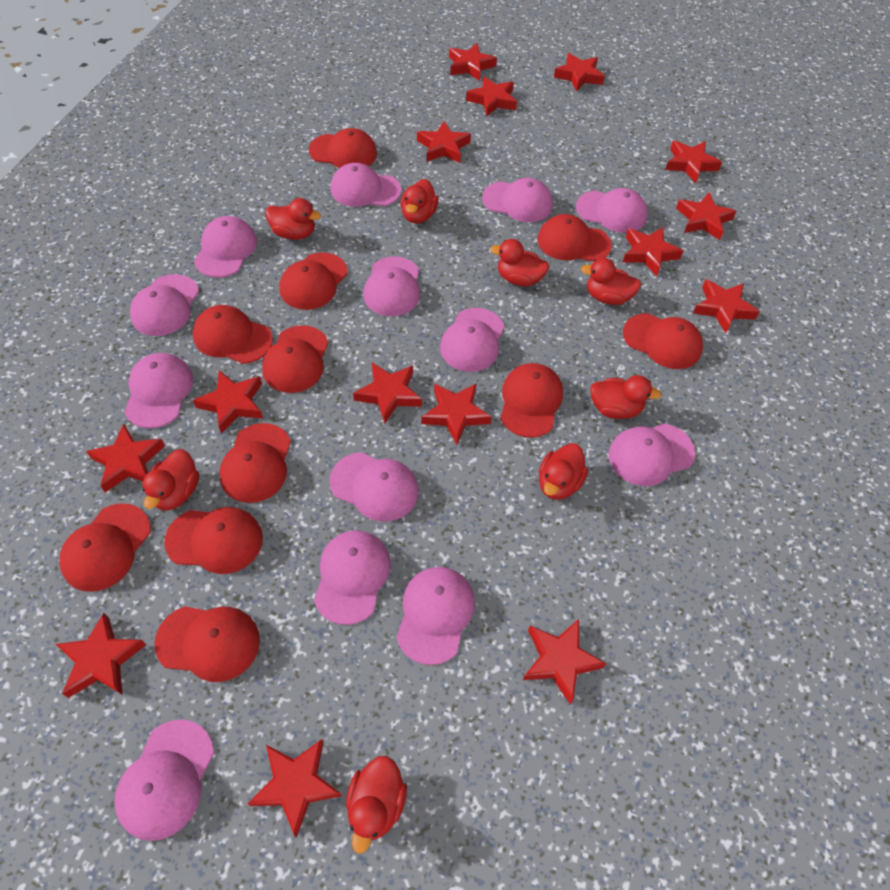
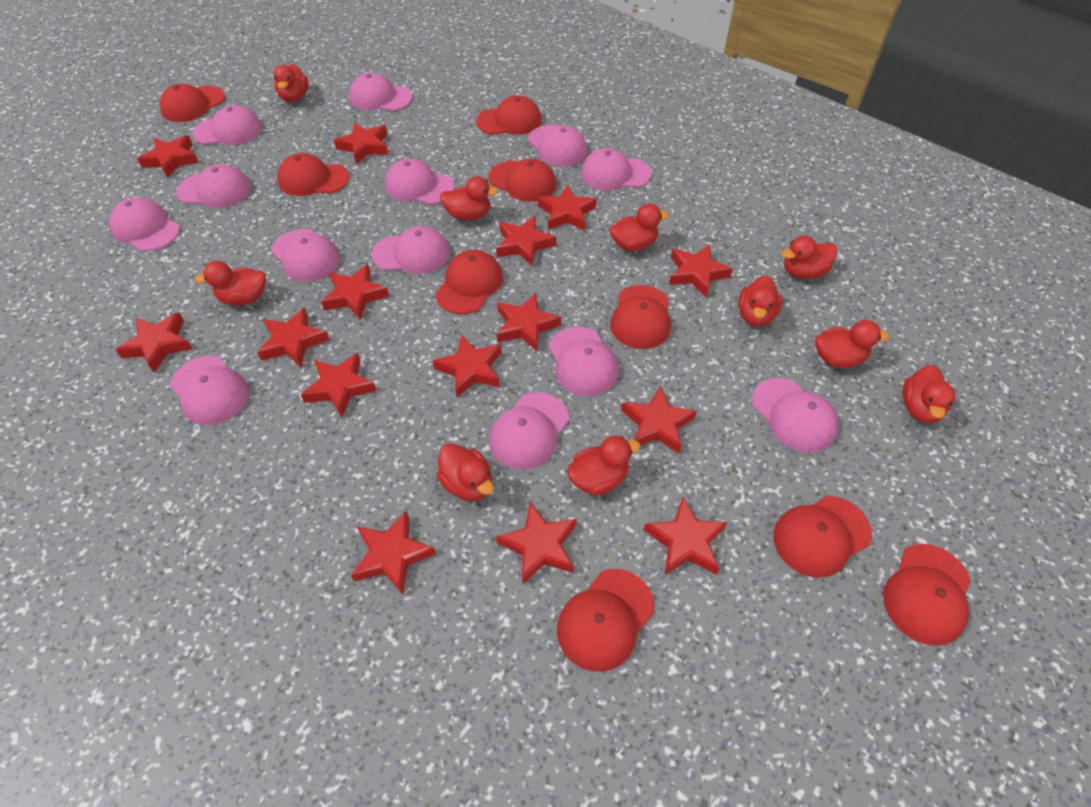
red cap: 11 -> 9
red duck: 8 -> 10

